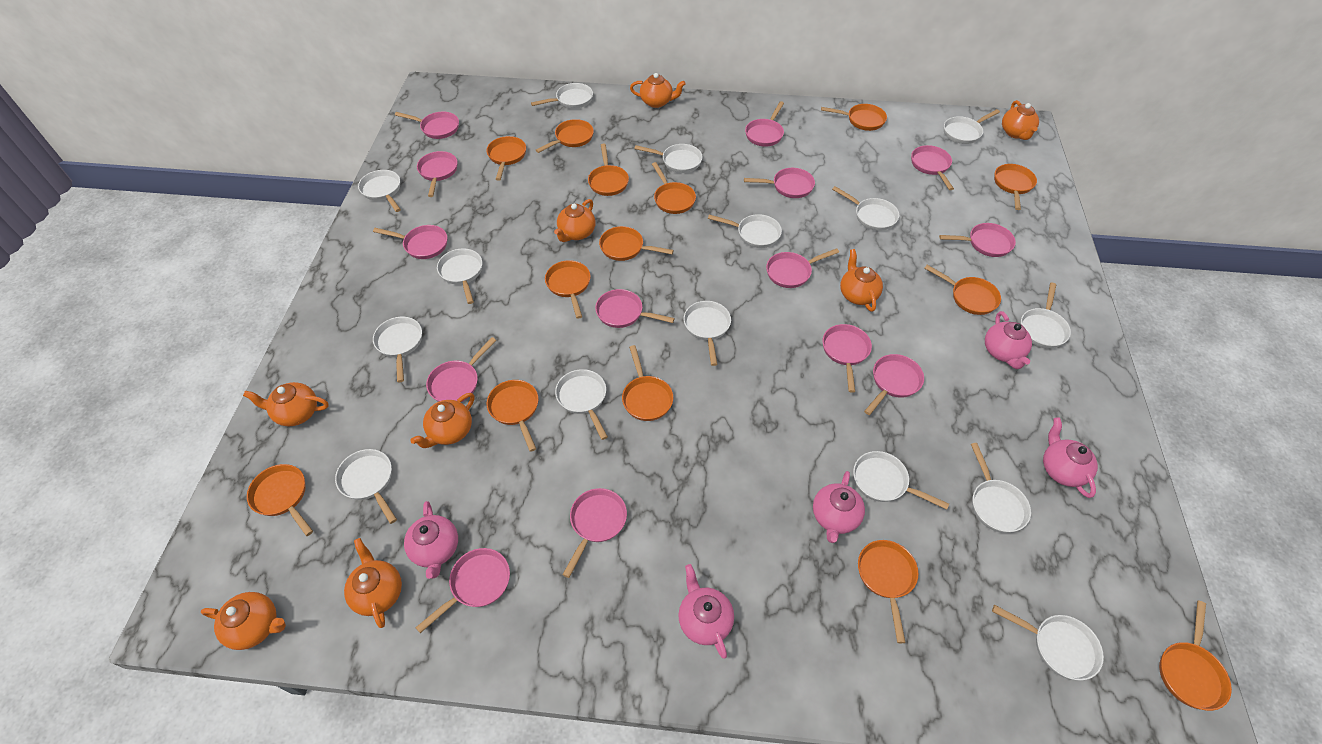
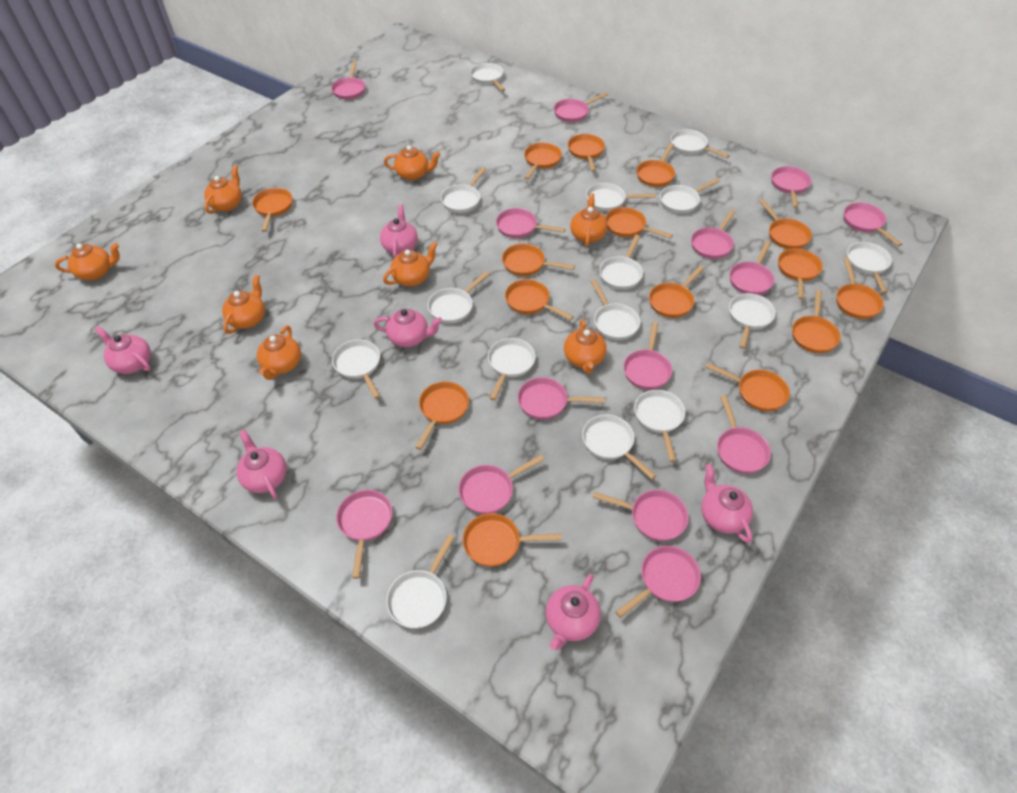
orange pan: 14 -> 15
pink teapot: 5 -> 6

